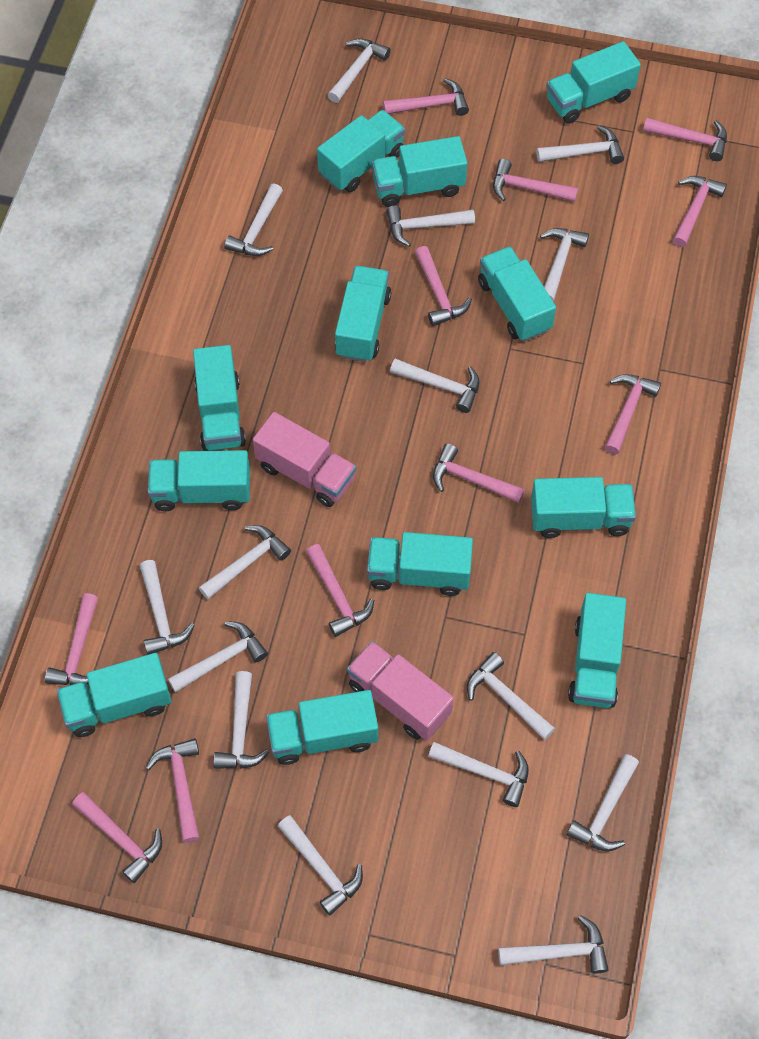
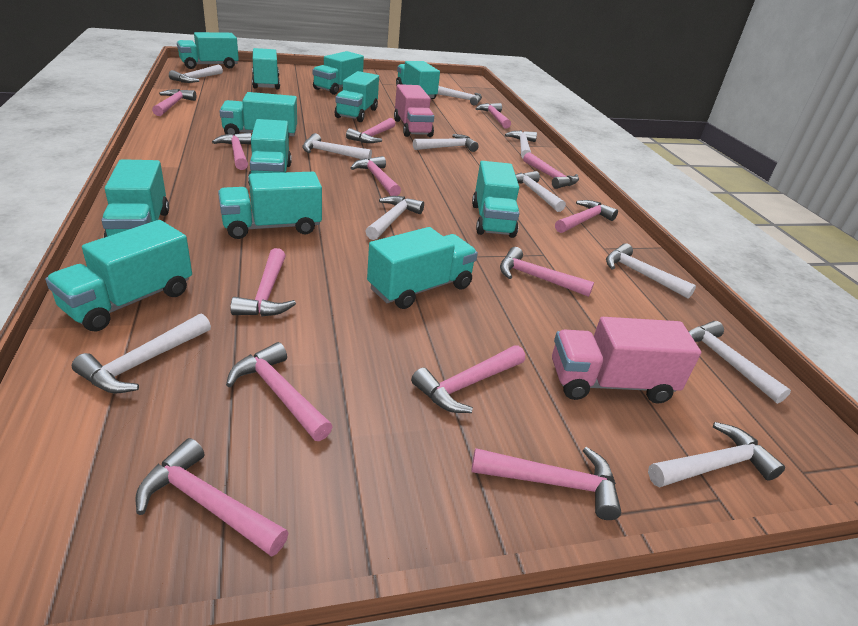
pink hammer: 11 -> 13
white hammer: 15 -> 11

